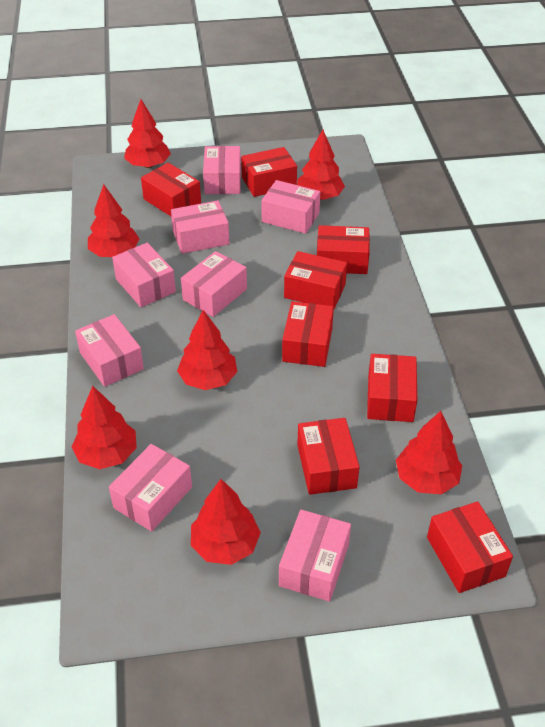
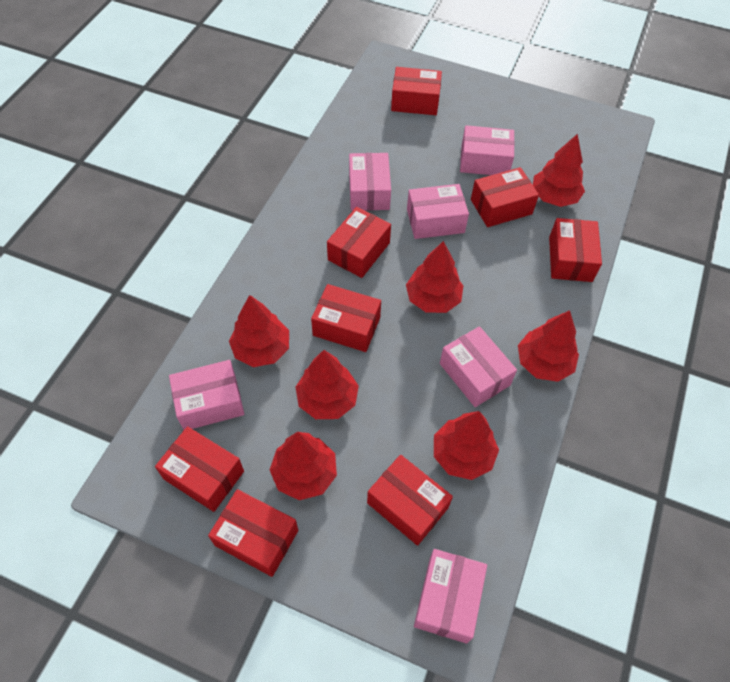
pink box: 8 -> 6

